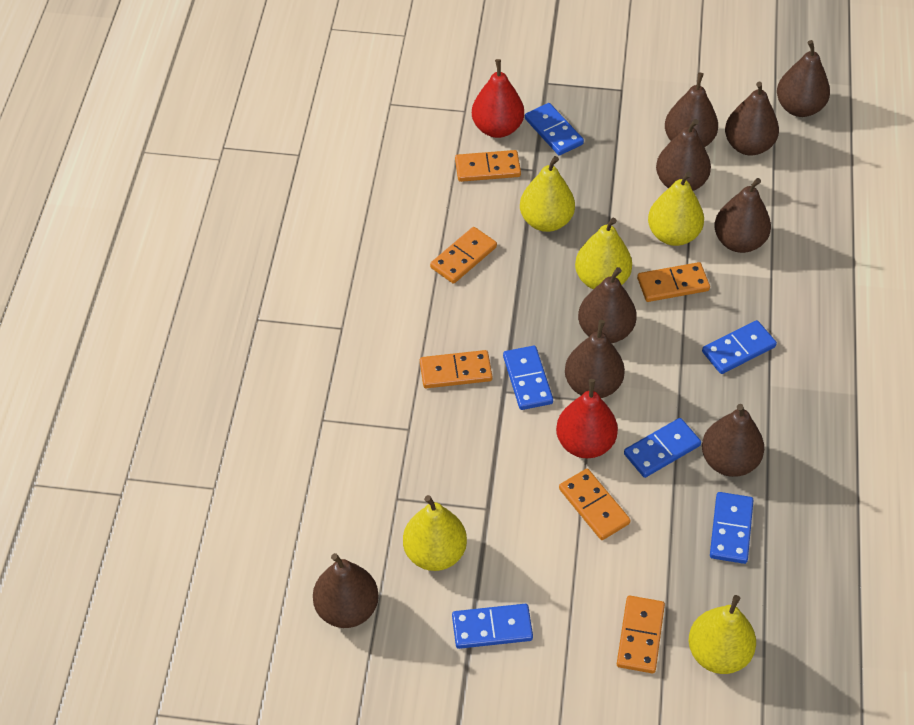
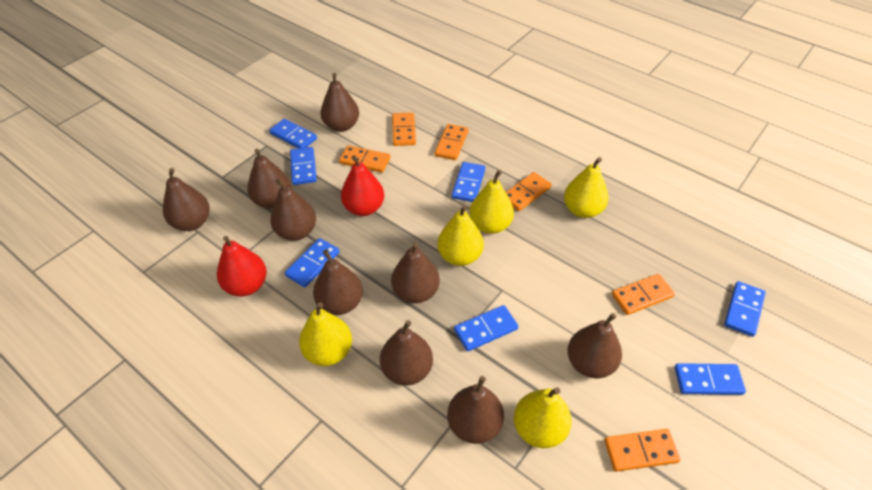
blue domino: 6 -> 7

